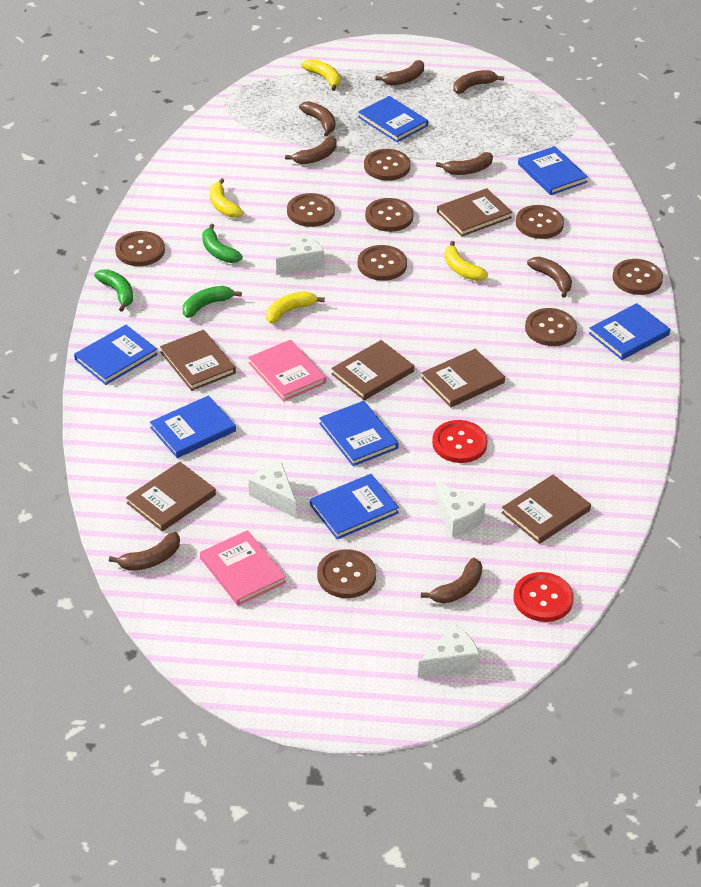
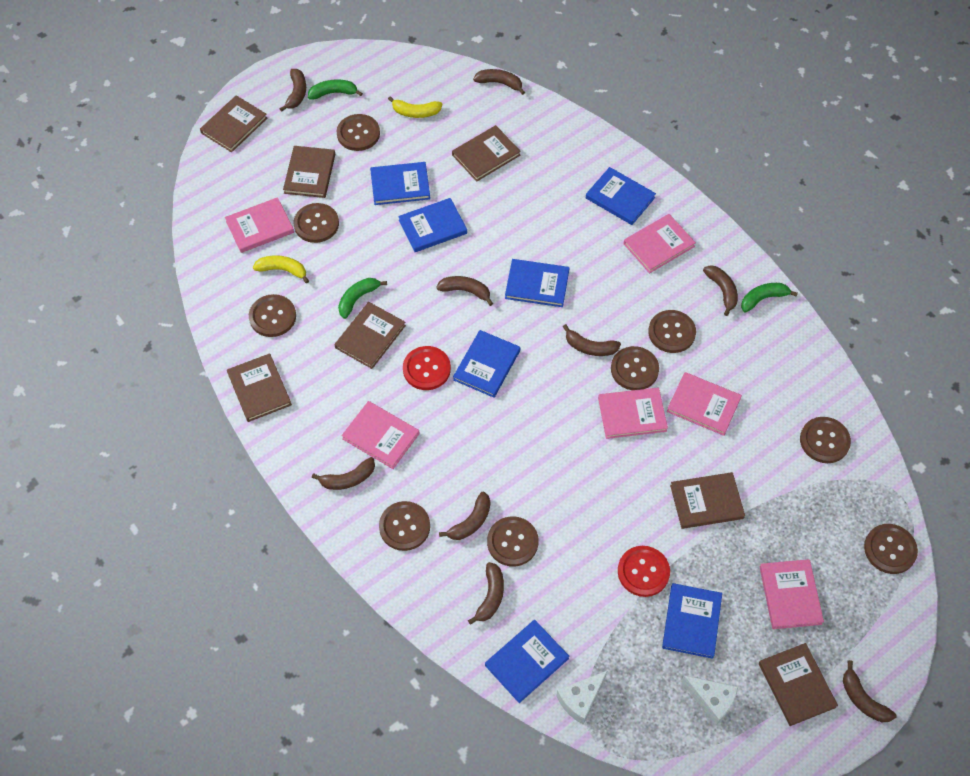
brown banana: 8 -> 9
brown book: 6 -> 7
pink book: 2 -> 6
white cheese: 4 -> 2
yellow banana: 4 -> 2

